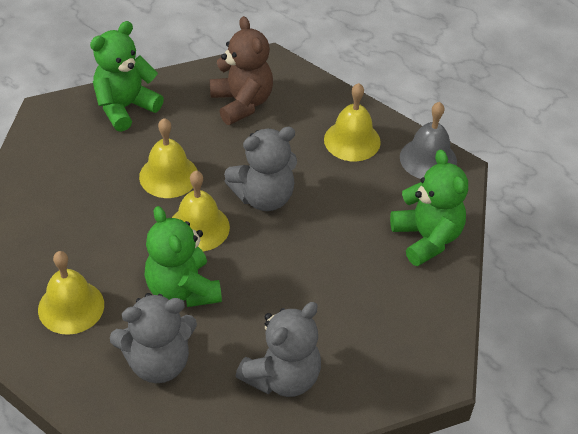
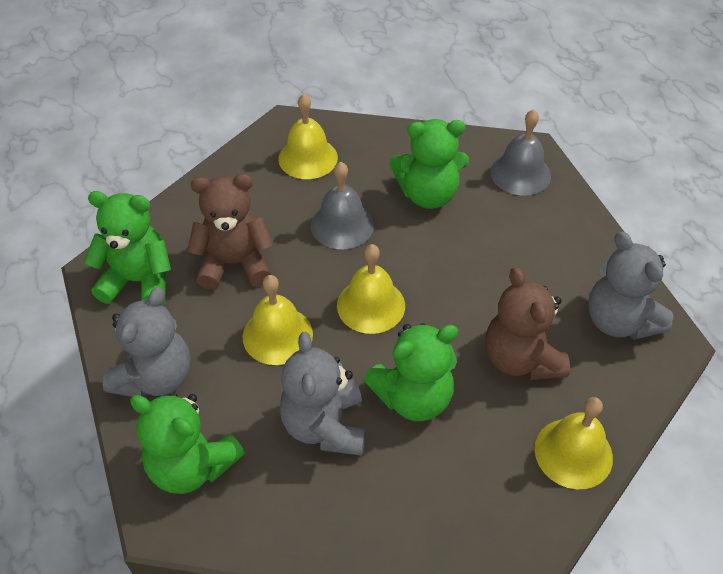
brown teddy bear: 1 -> 2
green teddy bear: 3 -> 4
grey bell: 1 -> 2

